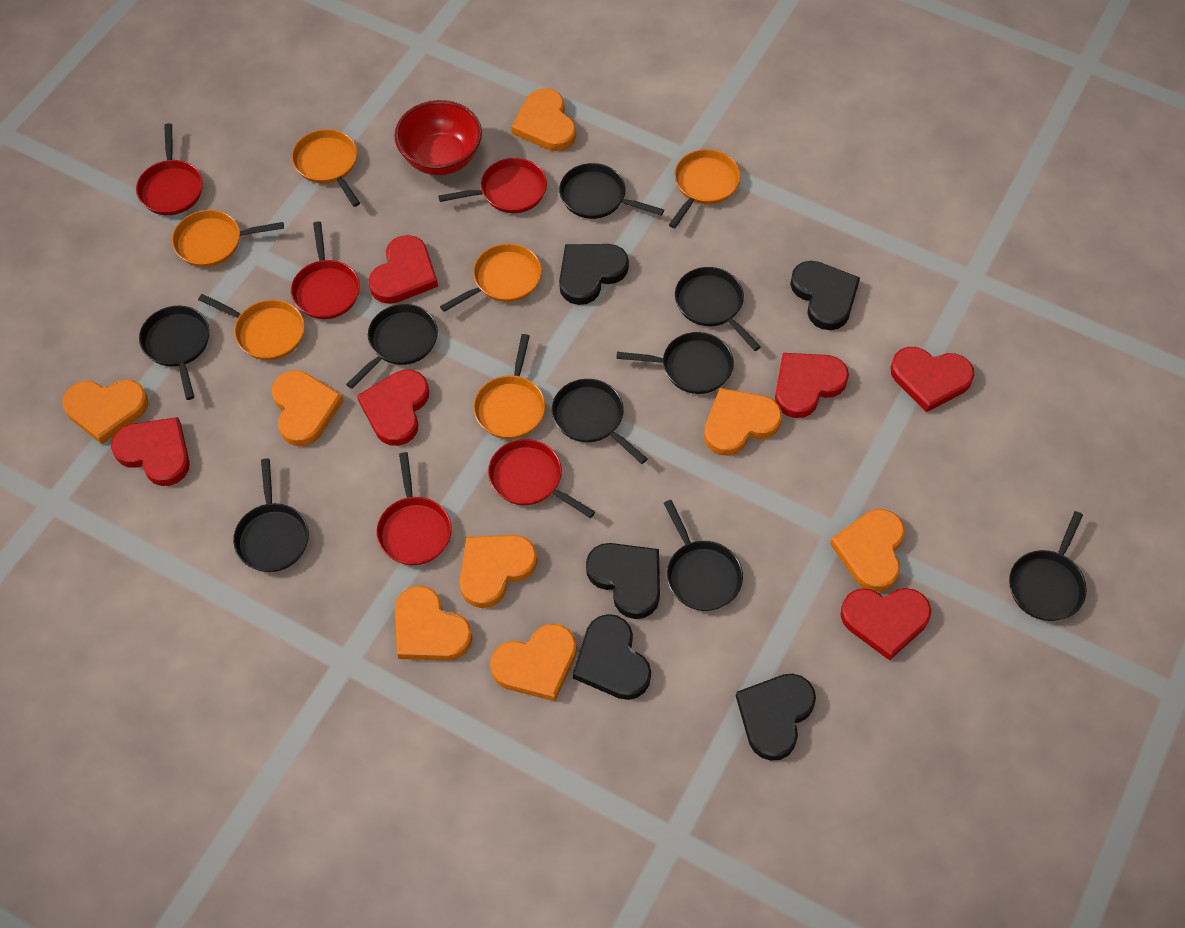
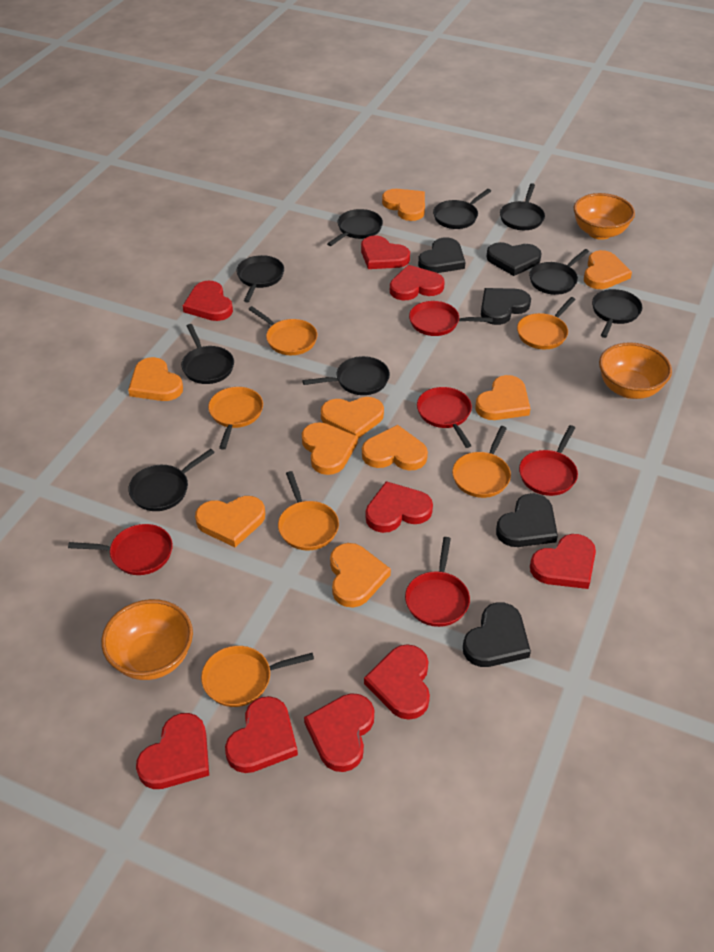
orange bowl: 0 -> 3
orange heart: 8 -> 9
red bowl: 1 -> 0
red heart: 6 -> 9

